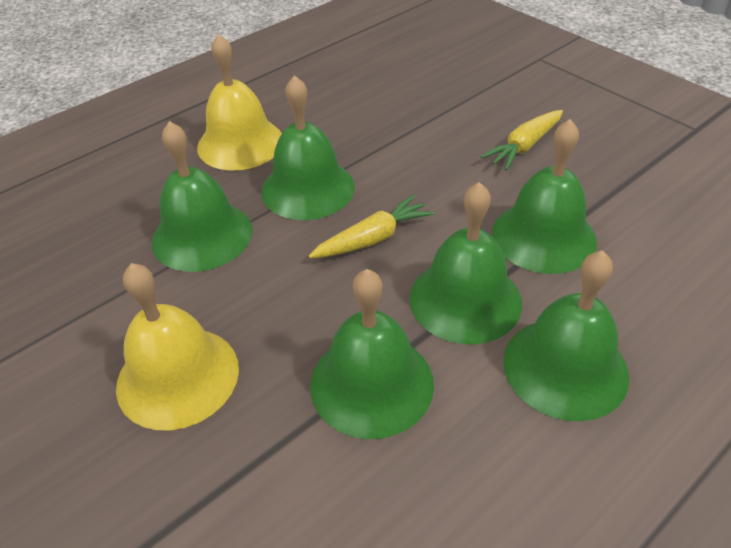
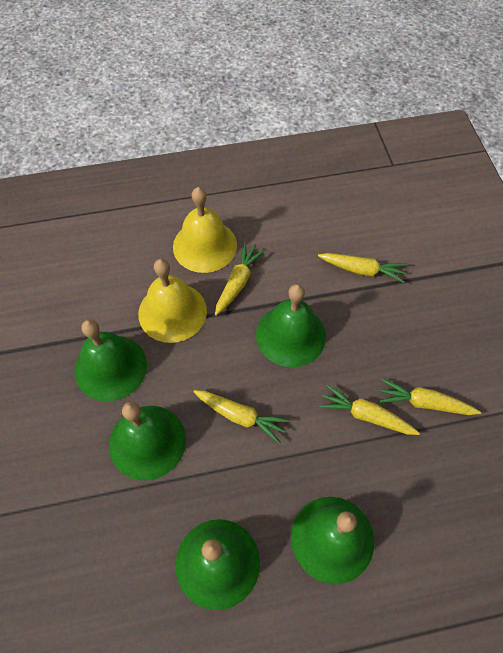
green bell: 6 -> 5
yellow carrot: 2 -> 5

